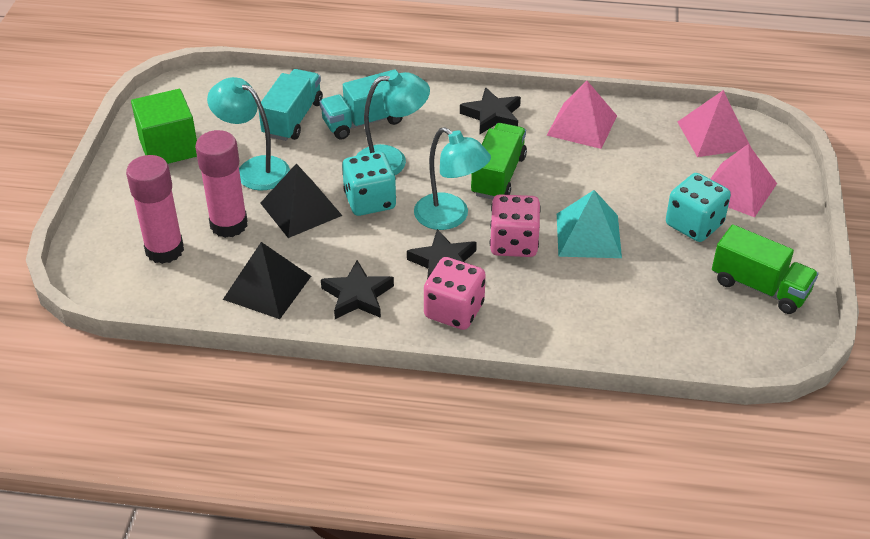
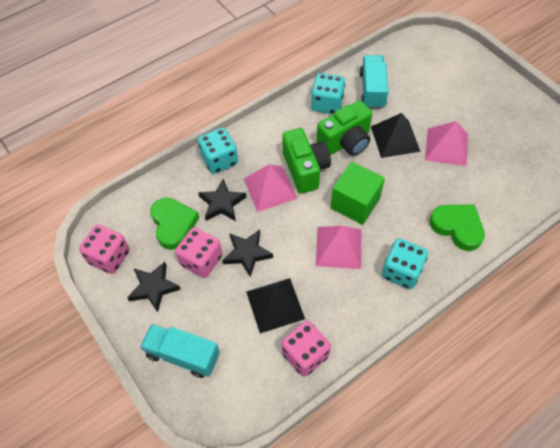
green camera: 0 -> 2
green heart: 0 -> 2
green truck: 2 -> 0
pink dice: 2 -> 3
pink glue stick: 2 -> 0
turquoise dice: 2 -> 3
turquoise lamp: 3 -> 0
turquoise pyramid: 1 -> 0

